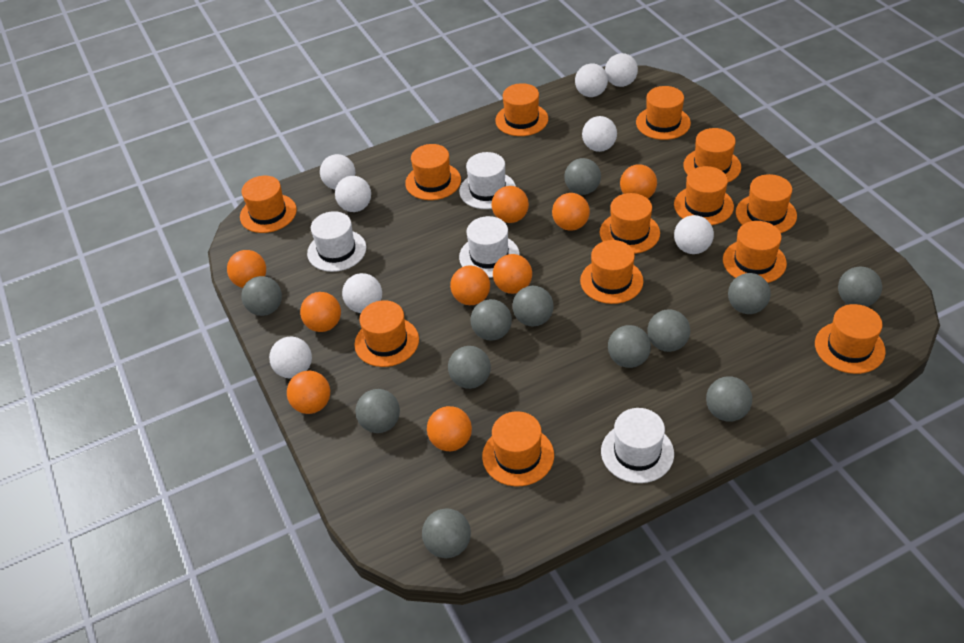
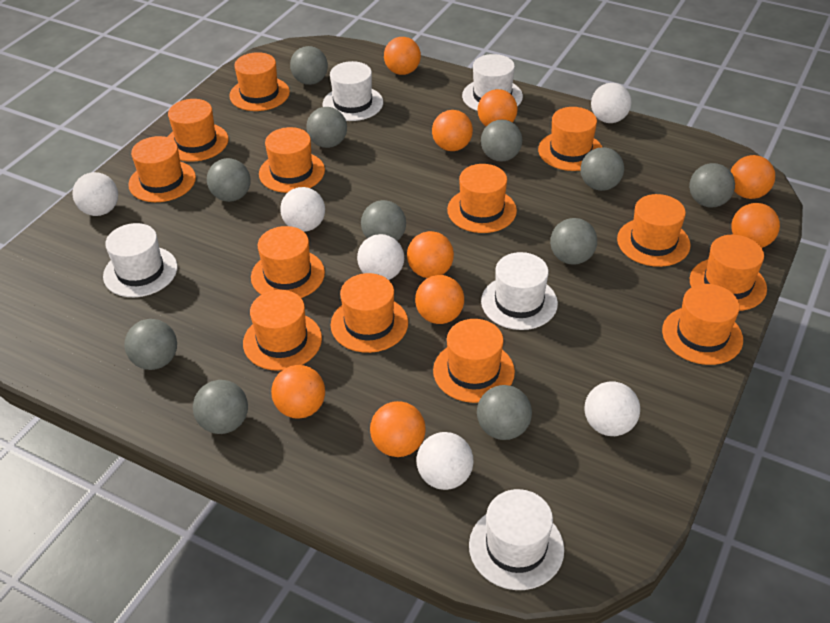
grey ball: 12 -> 11
white ball: 8 -> 6
white hat: 4 -> 5

